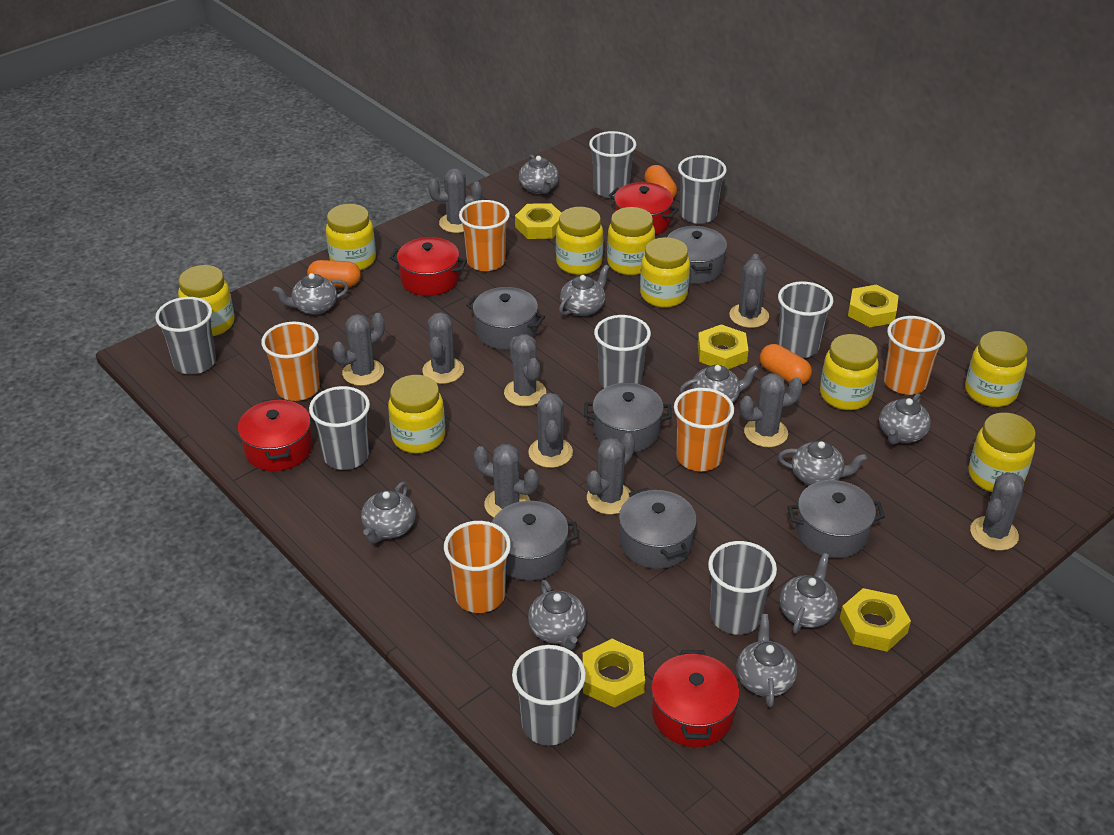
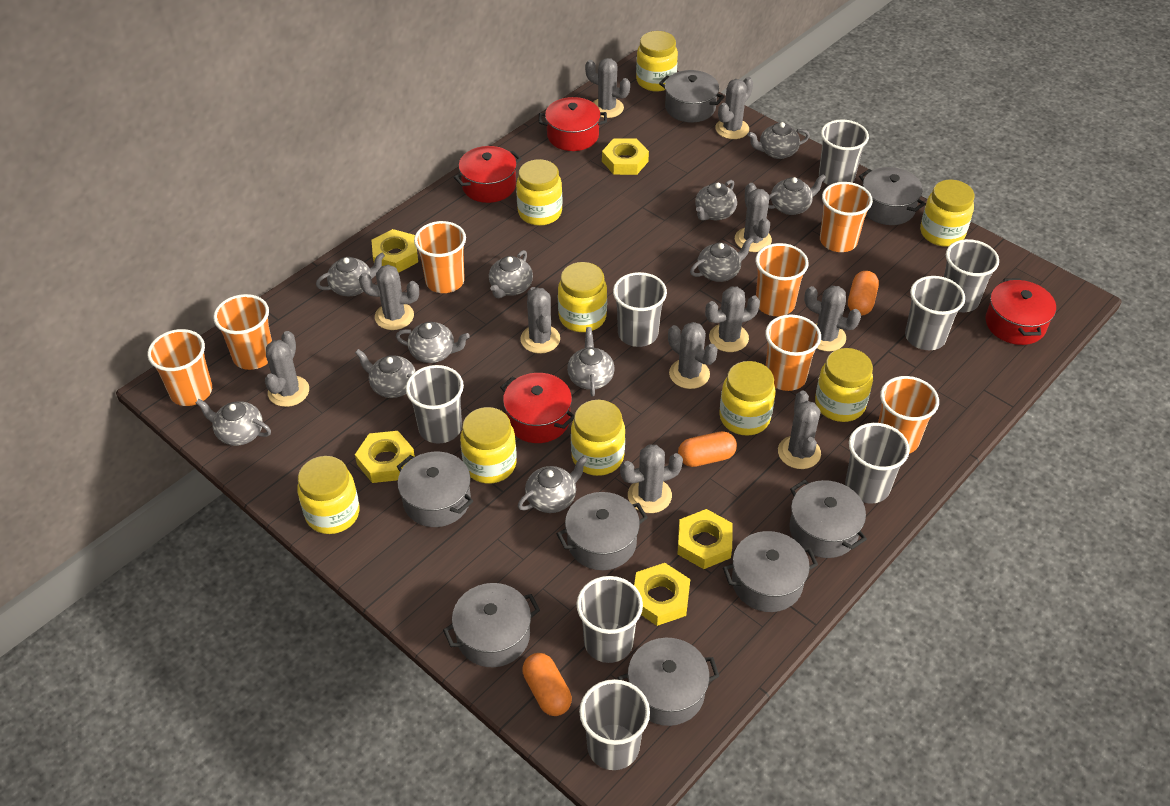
grey cactus: 10 -> 11
grey pot: 6 -> 8
grey teapot: 10 -> 11
orange cup: 5 -> 7

